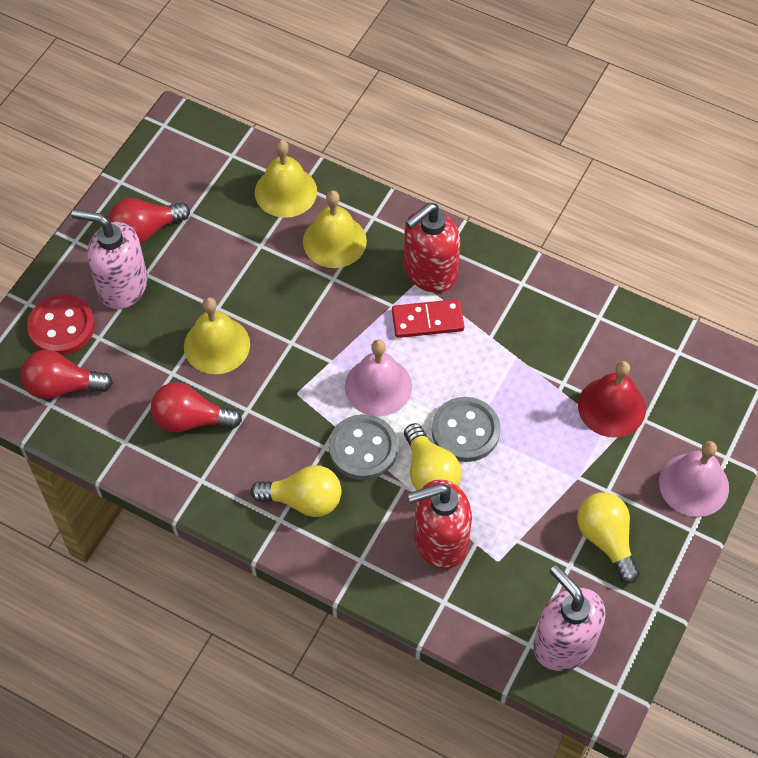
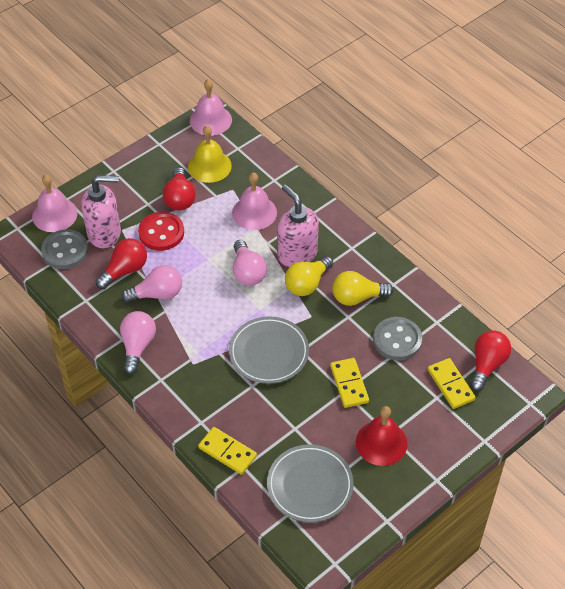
grey plate: 0 -> 2
pink bell: 2 -> 3
pink light bulb: 0 -> 3
red domino: 1 -> 0
red soap dispenser: 2 -> 0
yellow bell: 3 -> 1
yellow domino: 0 -> 3
yellow light bulb: 3 -> 2

